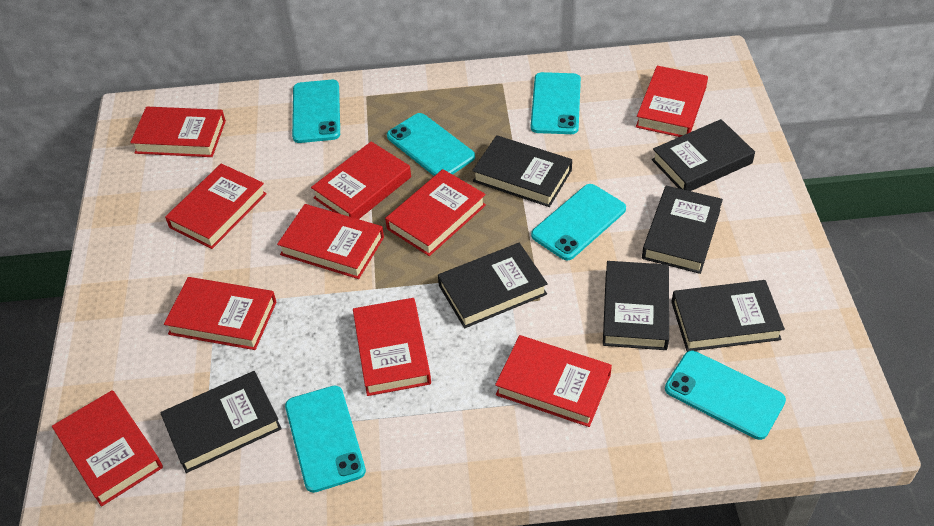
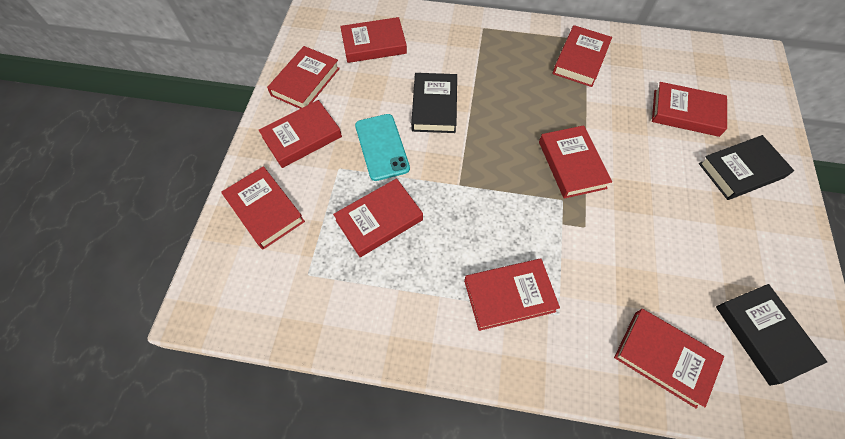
black book: 7 -> 3
turquoise phone: 6 -> 1

